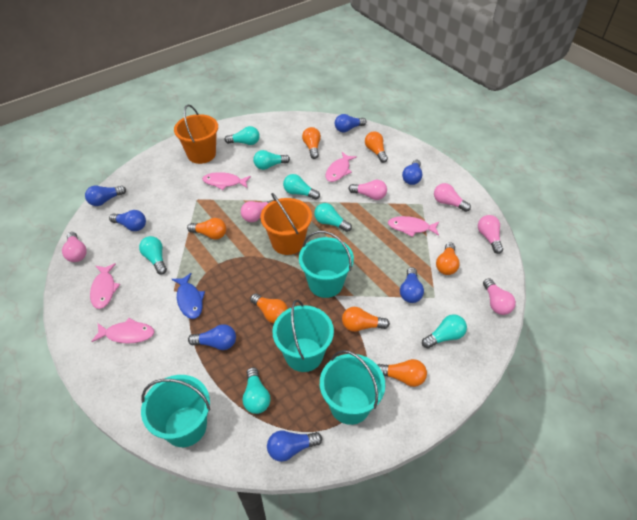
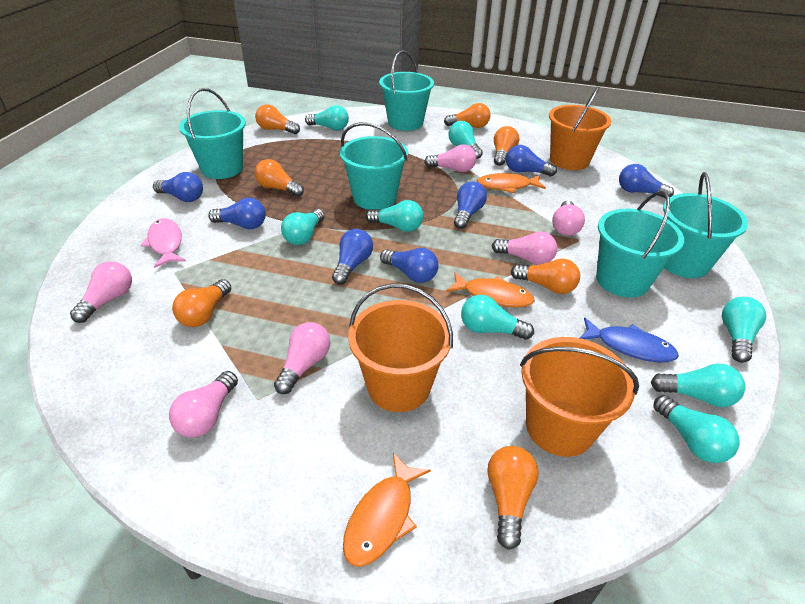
orange bucket: 2 -> 3
orange fish: 0 -> 3
pink fish: 5 -> 1
turquoise bucket: 4 -> 5
turquoise light bulb: 7 -> 8

